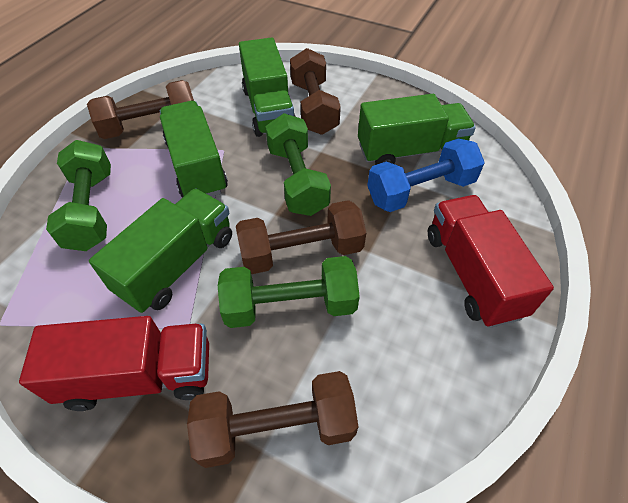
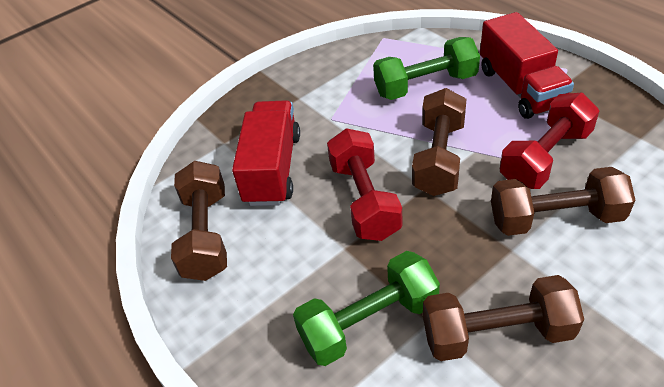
blue dumbbell: 1 -> 0
green dumbbell: 3 -> 2
green truck: 4 -> 0
red dumbbell: 0 -> 2

